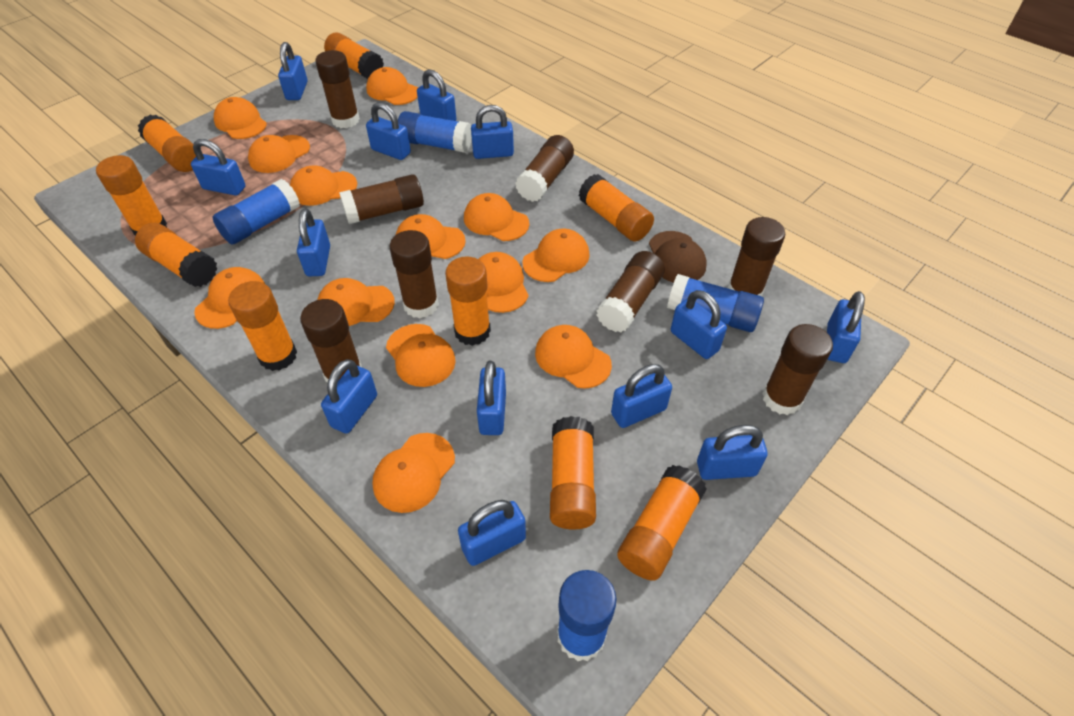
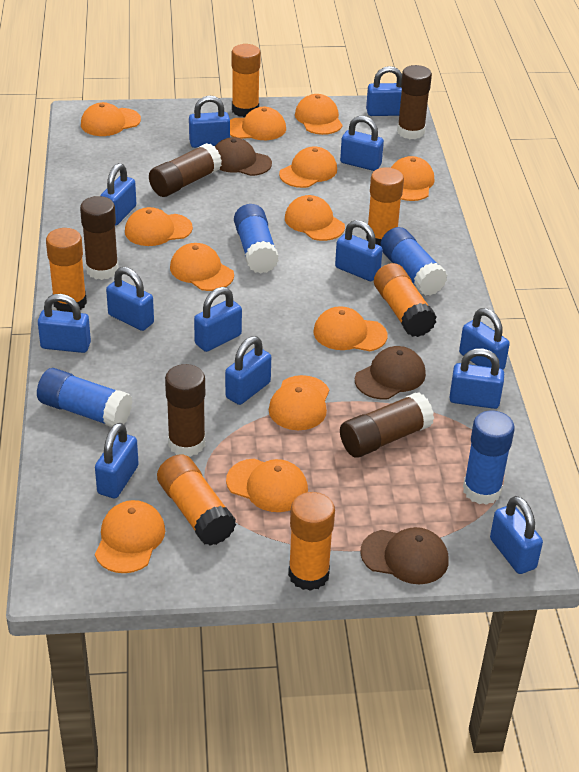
brown cap: 1 -> 3
brown glue stick: 8 -> 5
orange cap: 13 -> 12
orange glue stick: 9 -> 6

